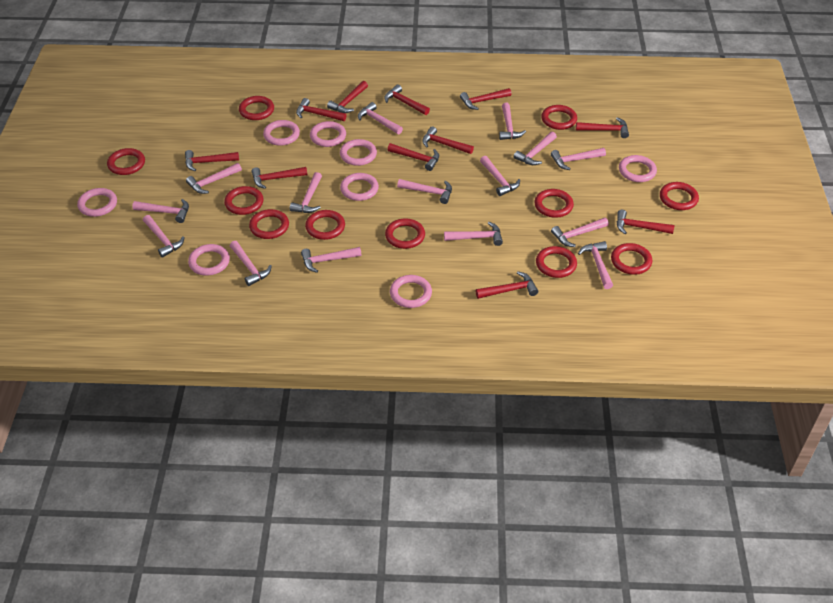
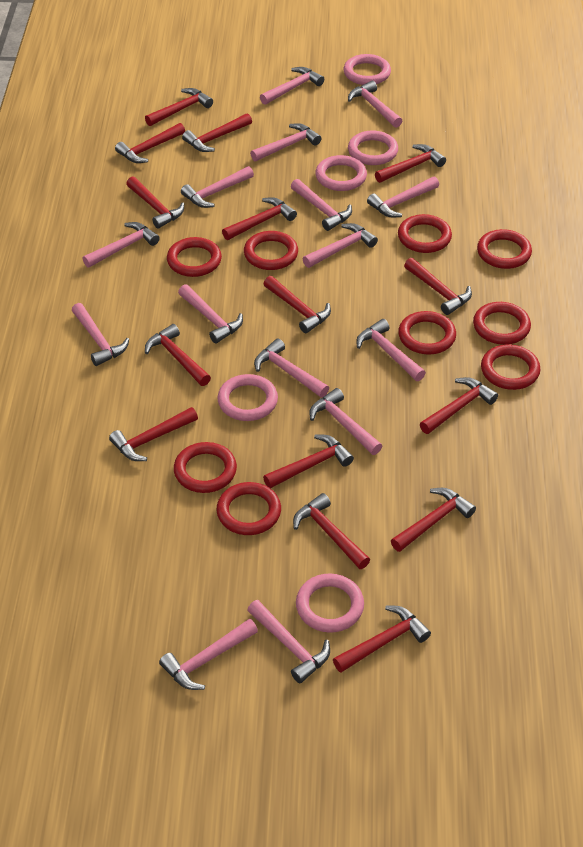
pink ring: 8 -> 5
red hammer: 11 -> 15
red ring: 11 -> 9

